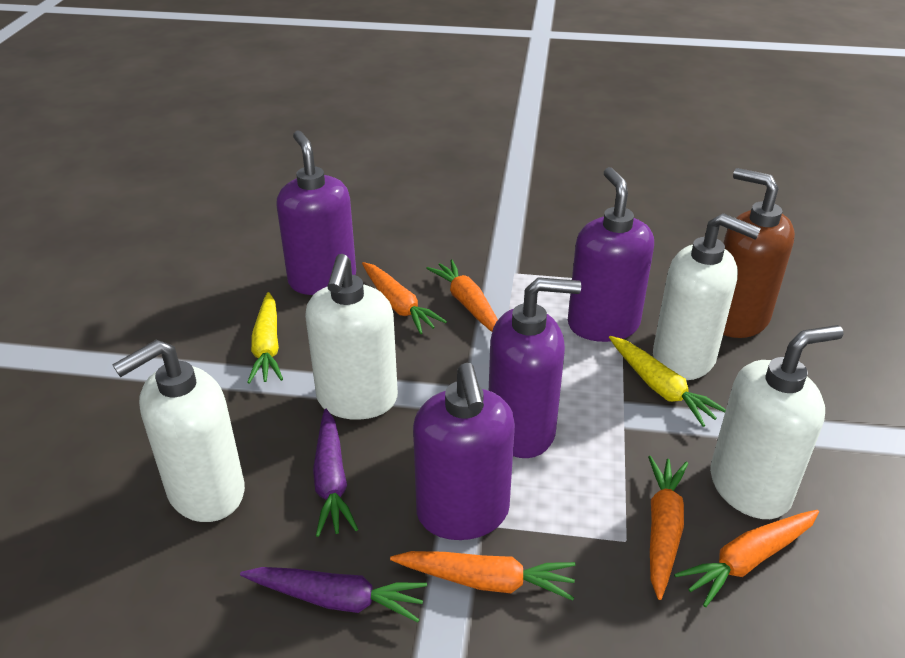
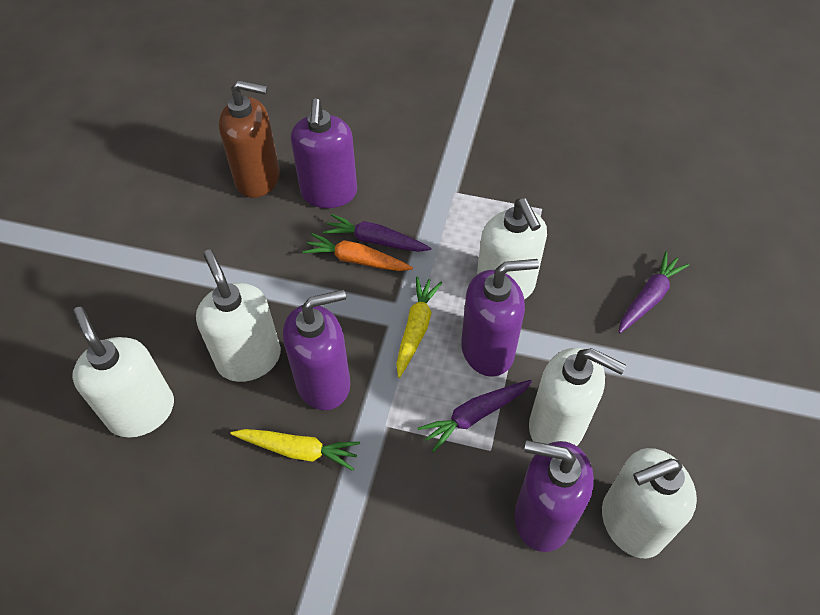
orange carrot: 5 -> 1
purple carrot: 2 -> 3
white soap dispenser: 4 -> 5

